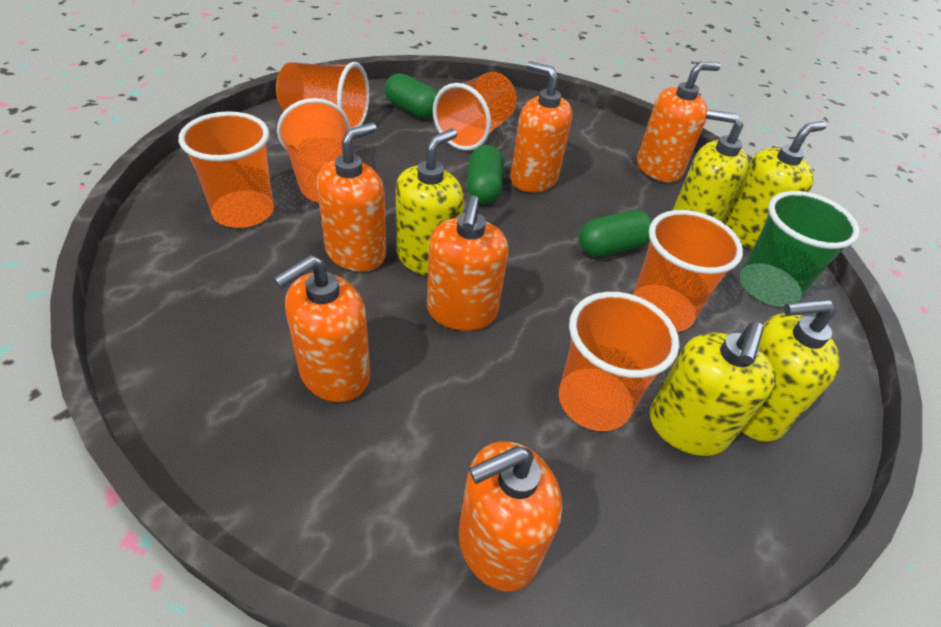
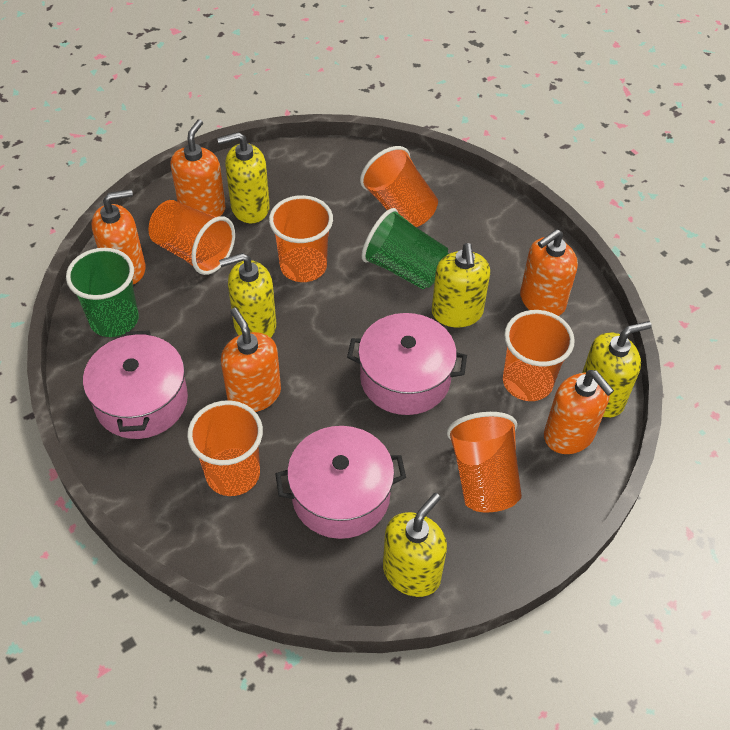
green capsule: 3 -> 0
green cup: 1 -> 2
orange soap dispenser: 6 -> 5
pink pot: 0 -> 3

